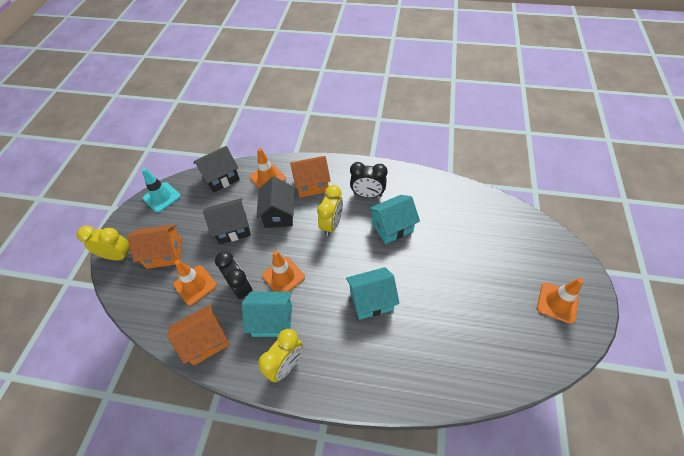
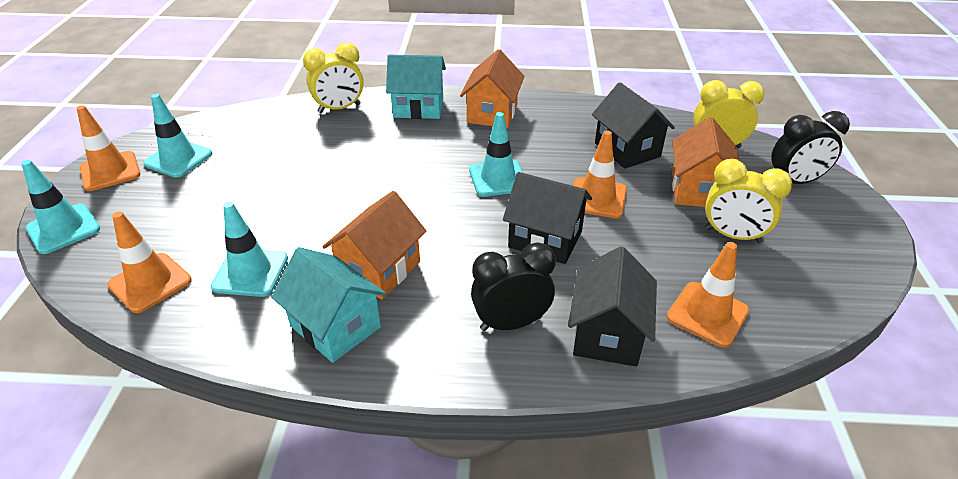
turquoise house: 3 -> 2
turquoise traffic cone: 1 -> 4

